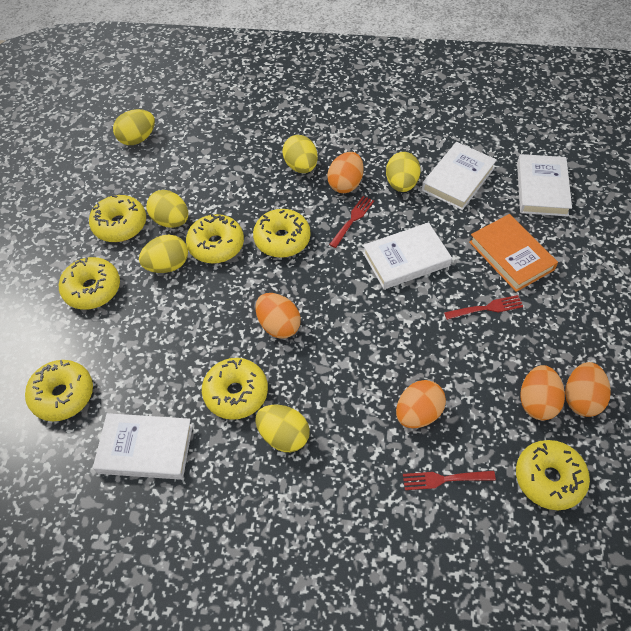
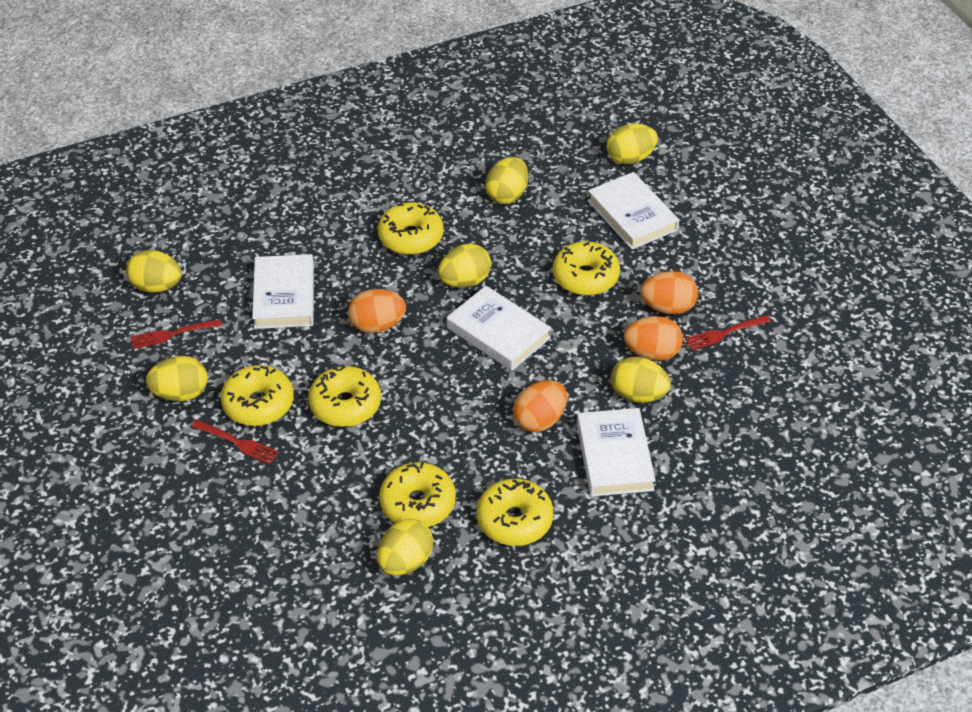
orange book: 1 -> 0
orange egg: 5 -> 4
yellow donut: 7 -> 6
yellow egg: 6 -> 7

